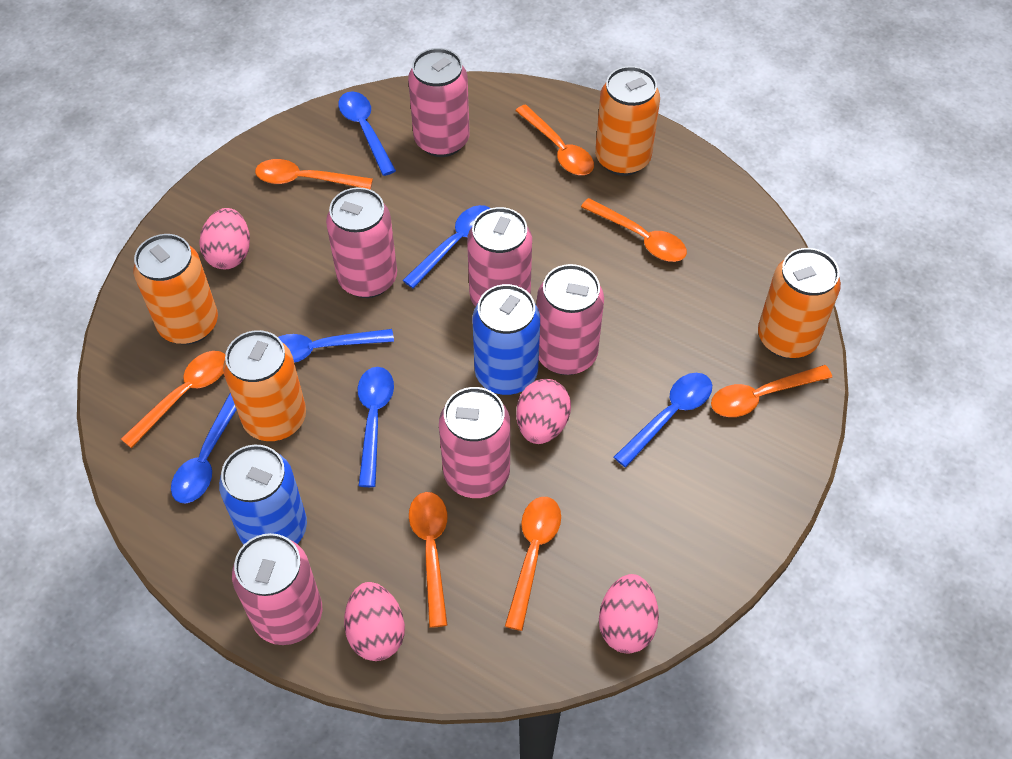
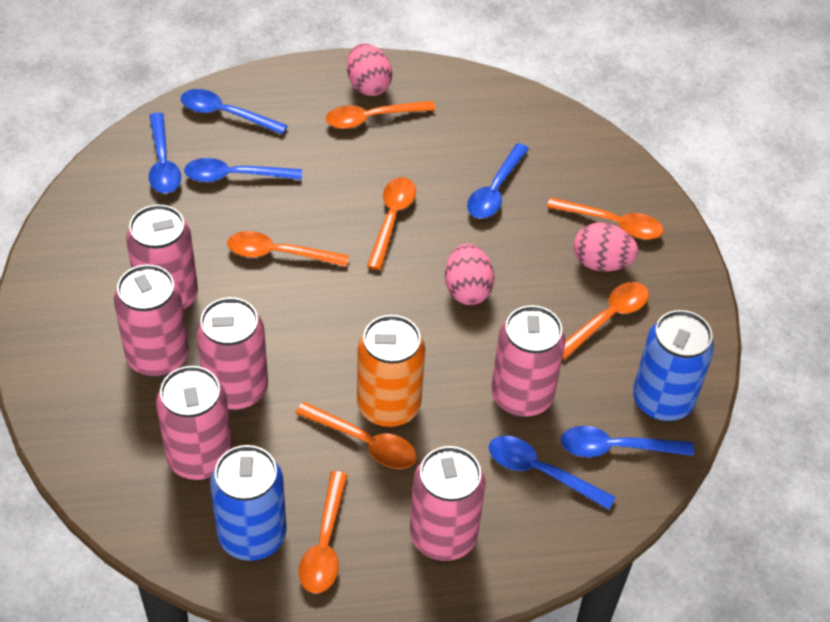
orange can: 4 -> 1
pink egg: 4 -> 3

